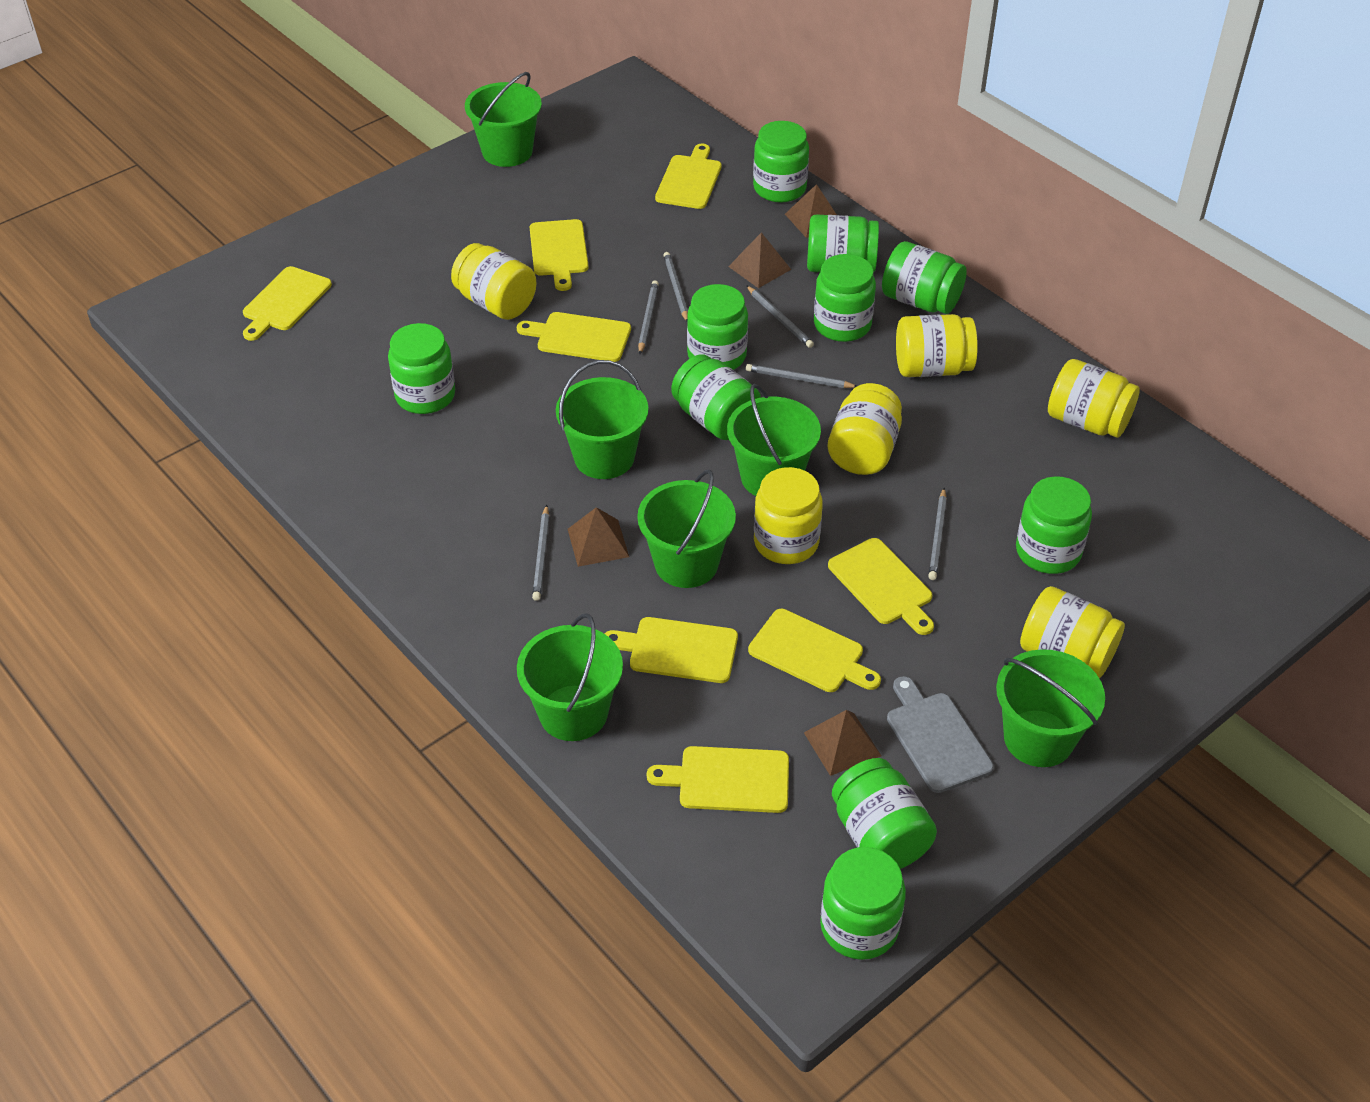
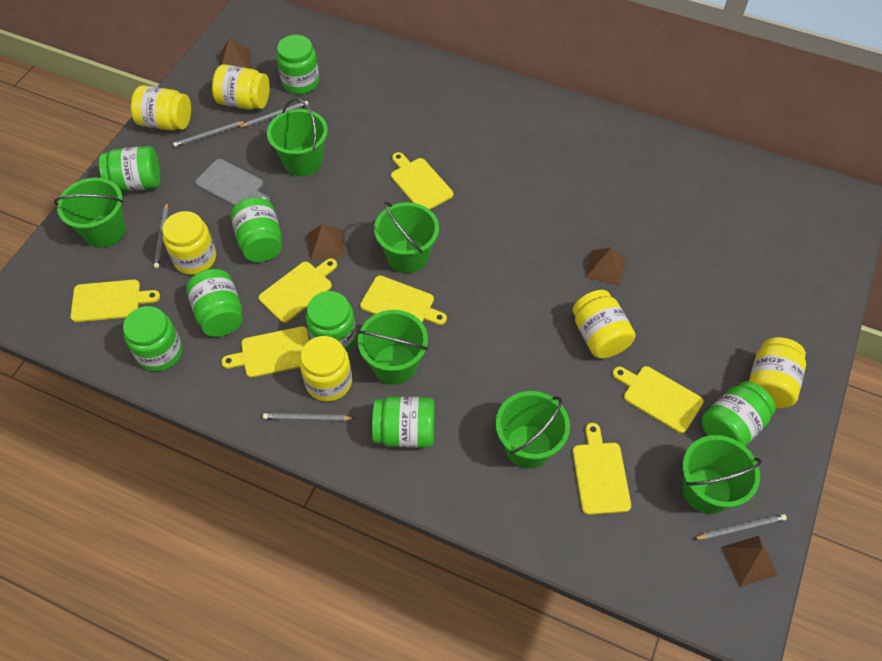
green jar: 10 -> 8
grey pencil: 6 -> 5
yellow cutting board: 8 -> 7

